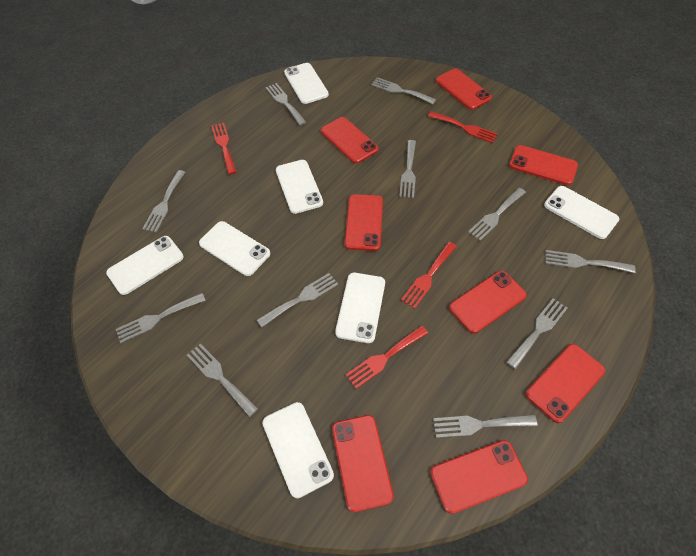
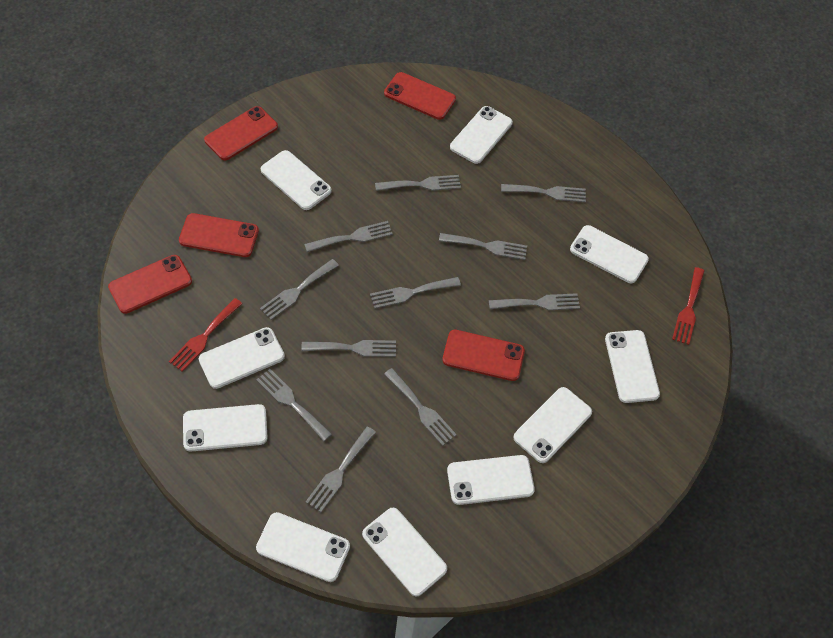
red fork: 4 -> 2
red phone: 8 -> 5
white phone: 7 -> 10

